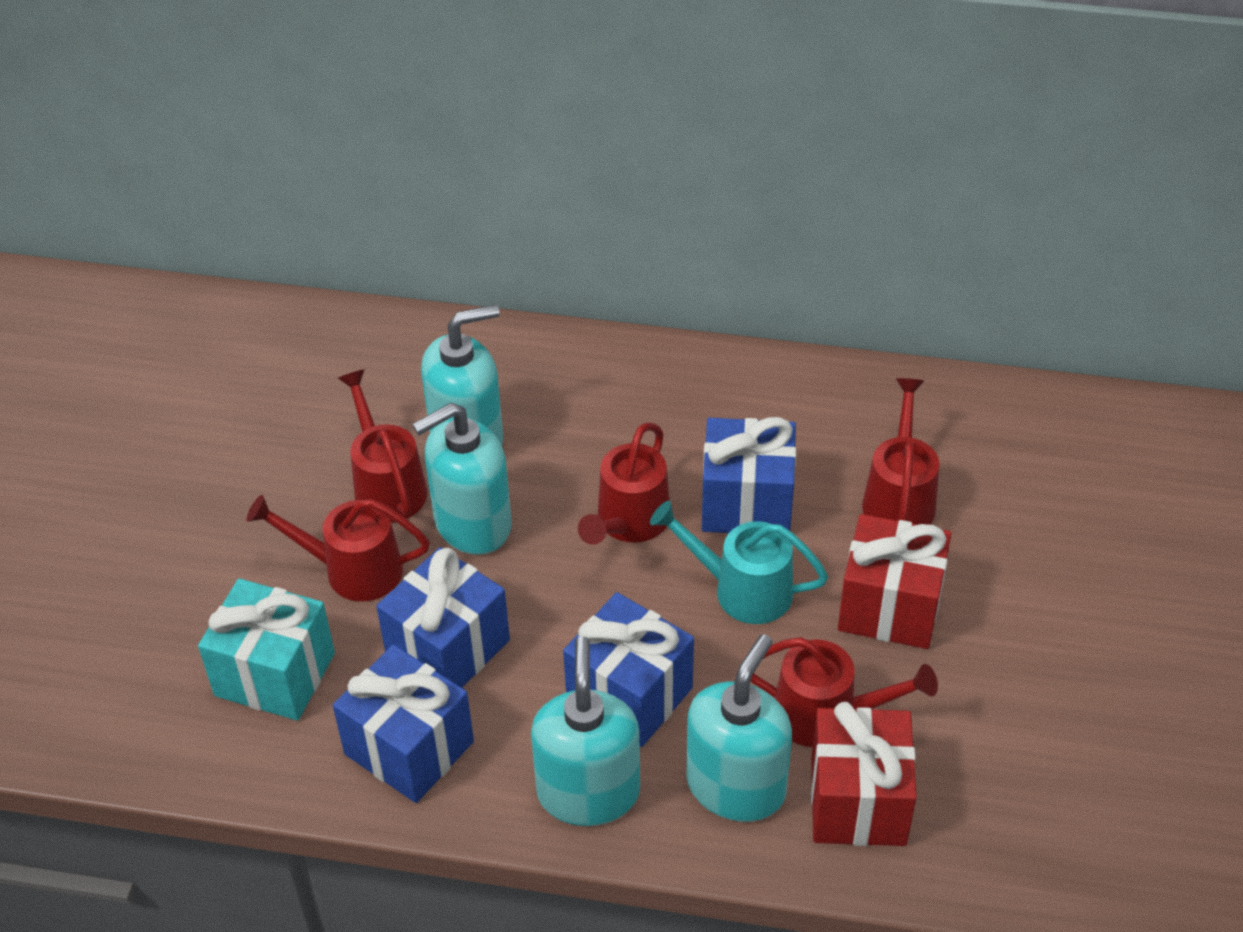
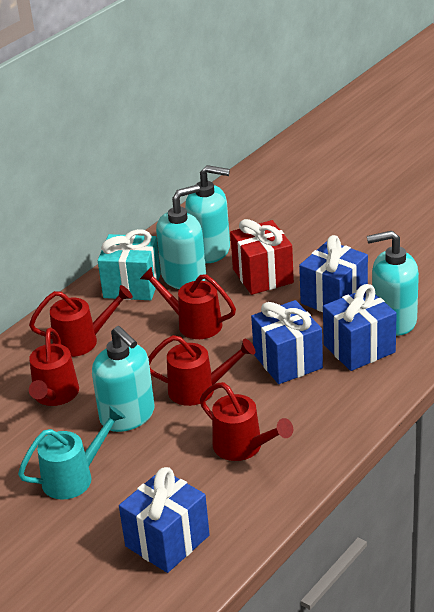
red gift: 2 -> 1

